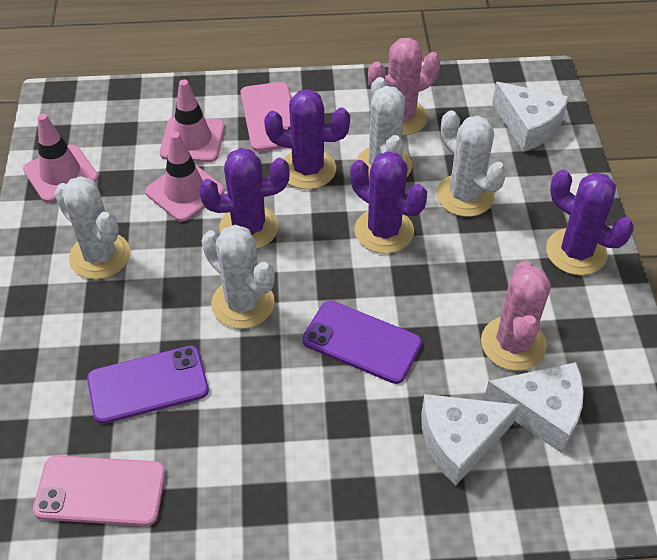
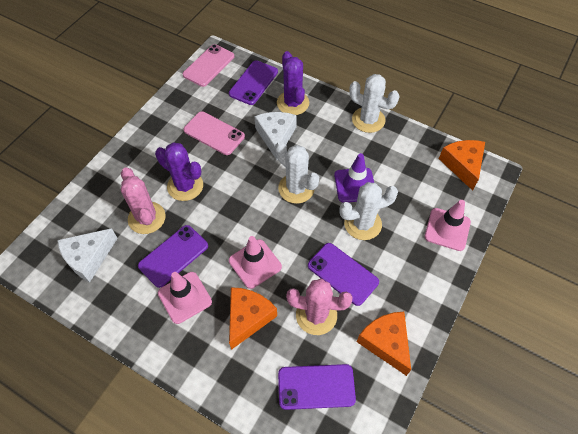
orange cheese: 0 -> 3
purple cactus: 4 -> 2
purple phone: 2 -> 4
purple traffic cone: 0 -> 1
white cactus: 4 -> 3
white cheese: 3 -> 2

